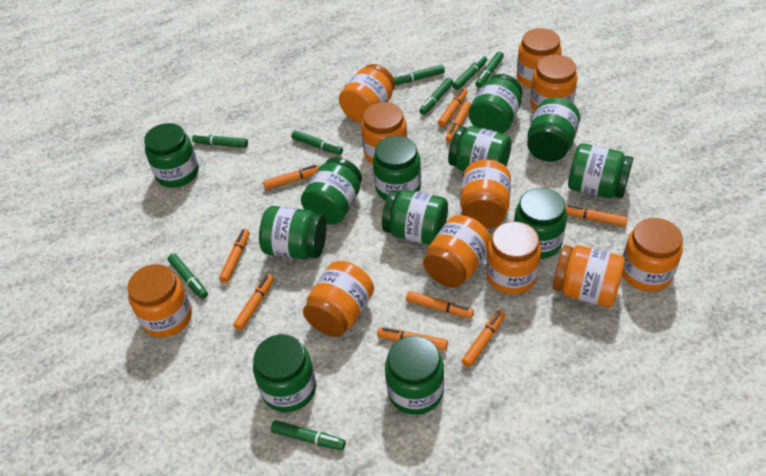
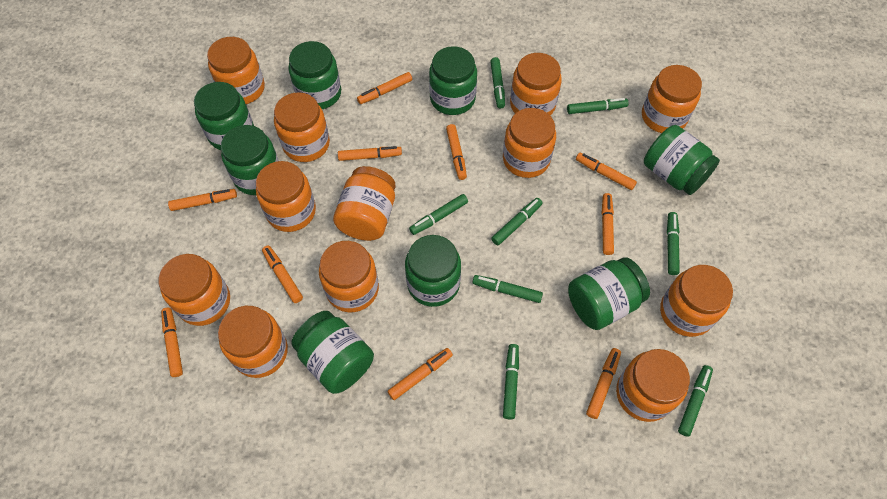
green jar: 12 -> 8
orange jar: 11 -> 12
orange marker: 9 -> 10

